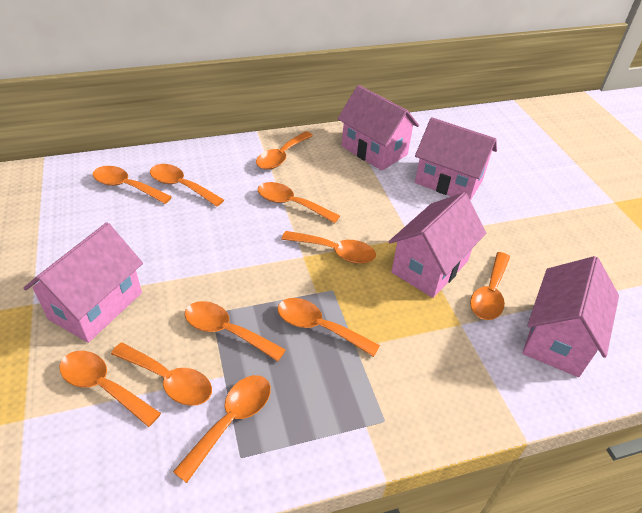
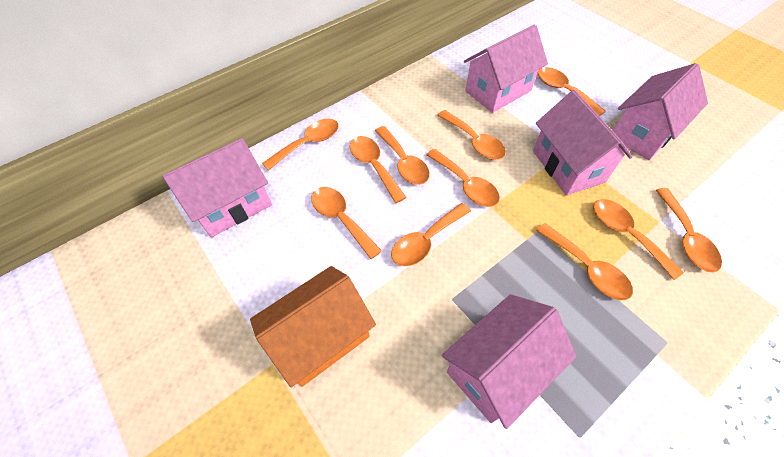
orange house: 0 -> 1

